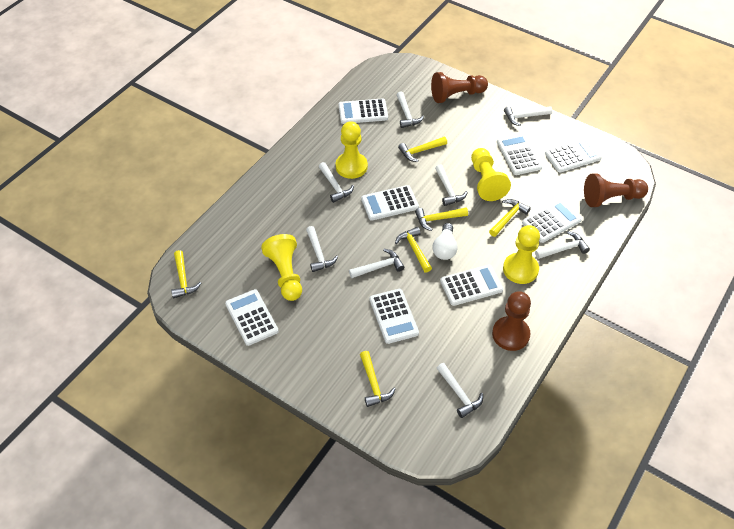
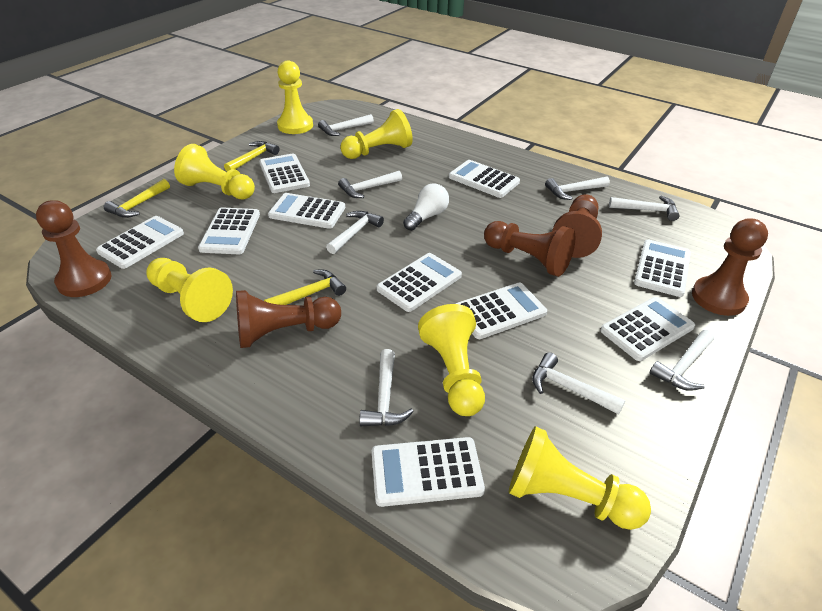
brown pawn: 3 -> 5
white calculator: 8 -> 10
yellow hammer: 6 -> 3
yellow pawn: 4 -> 6

